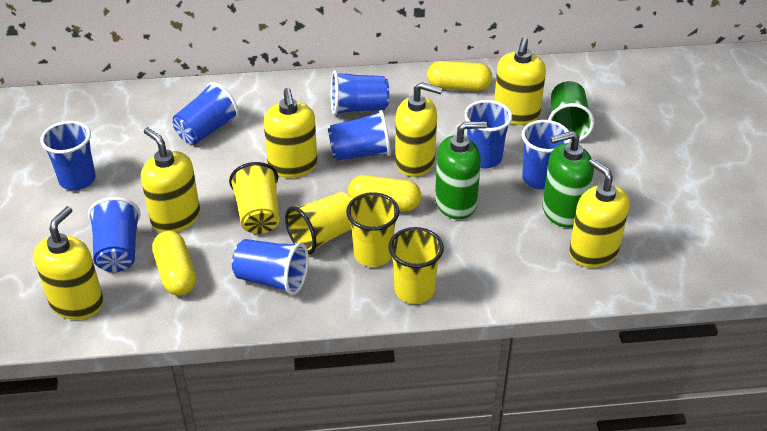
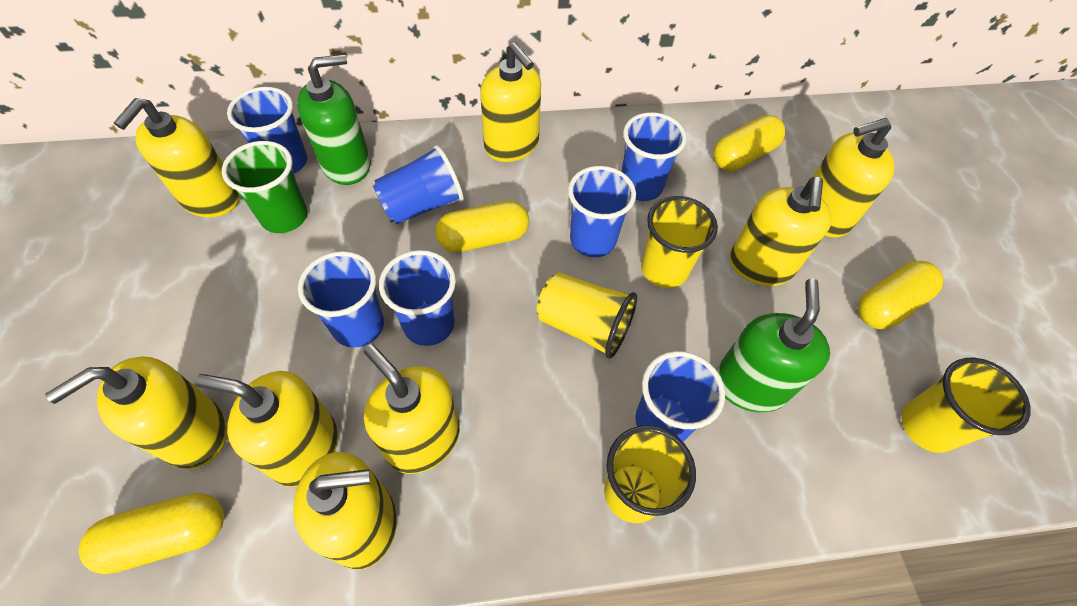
blue cup: 8 -> 7
yellow capsule: 3 -> 4
yellow soap dispenser: 6 -> 8

